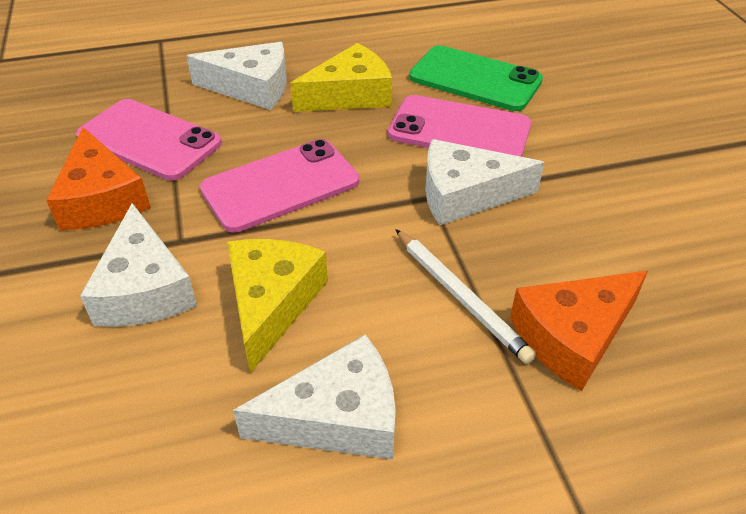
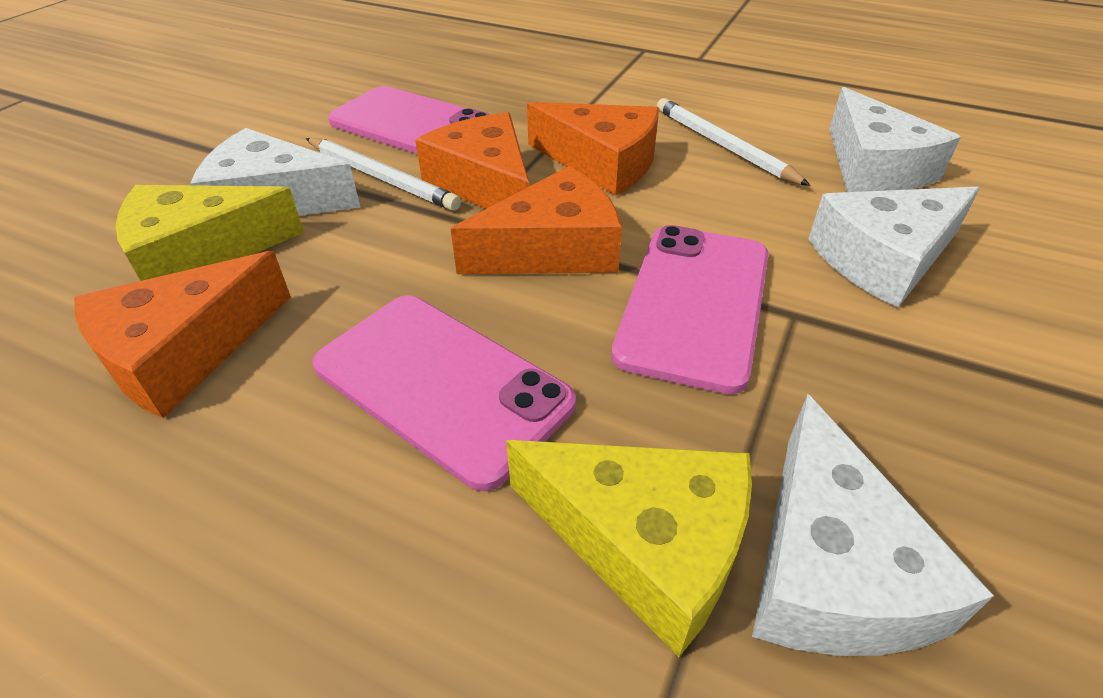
green phone: 1 -> 0
orange cheese: 2 -> 4
white pencil: 1 -> 2

